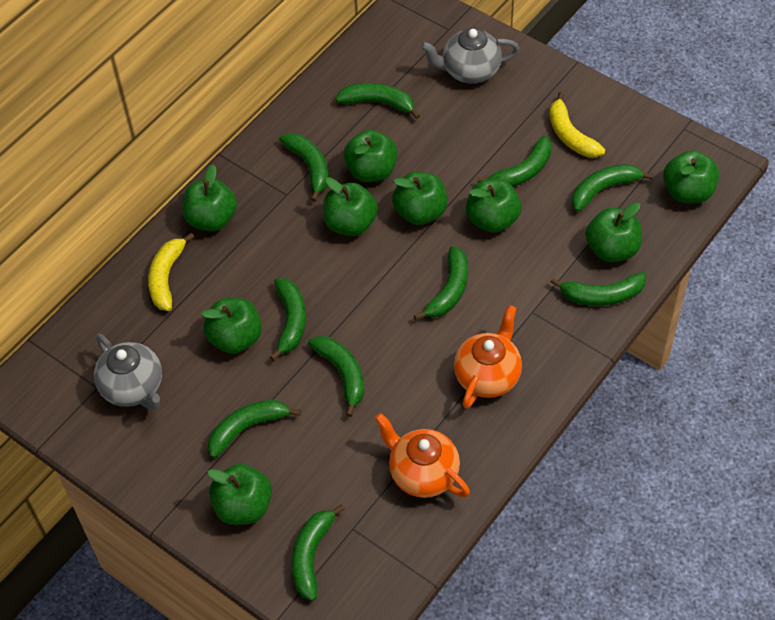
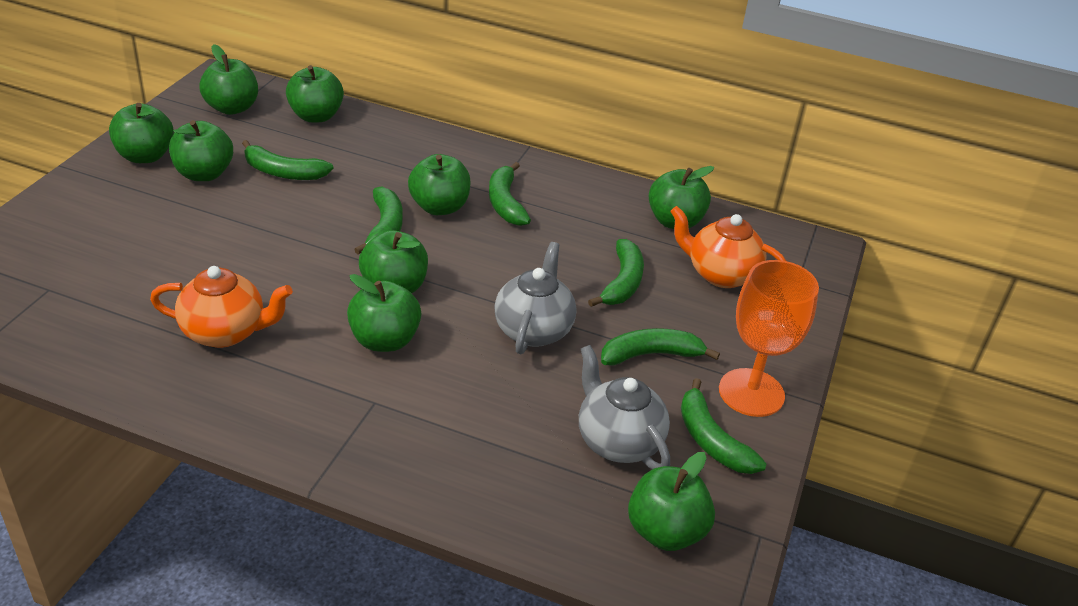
green banana: 10 -> 6
orange goblet: 0 -> 1
yellow banana: 2 -> 0

